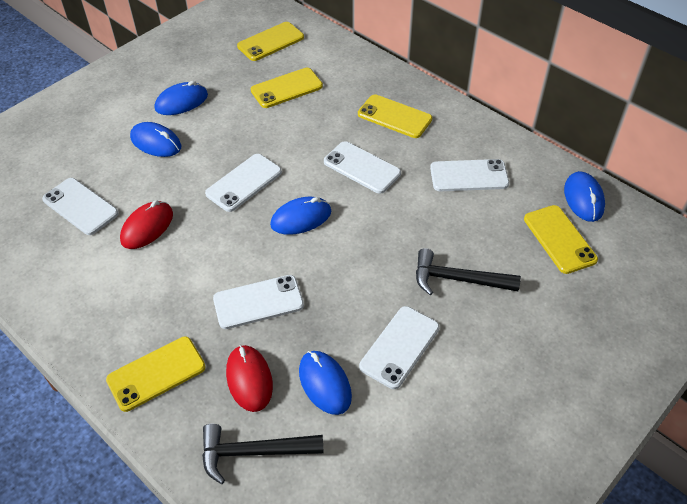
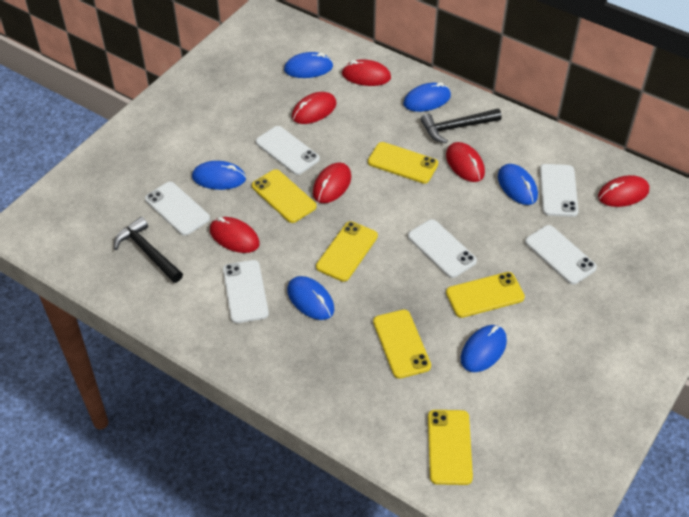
blue mouse: 5 -> 6
red mouse: 2 -> 6
yellow phone: 5 -> 6

